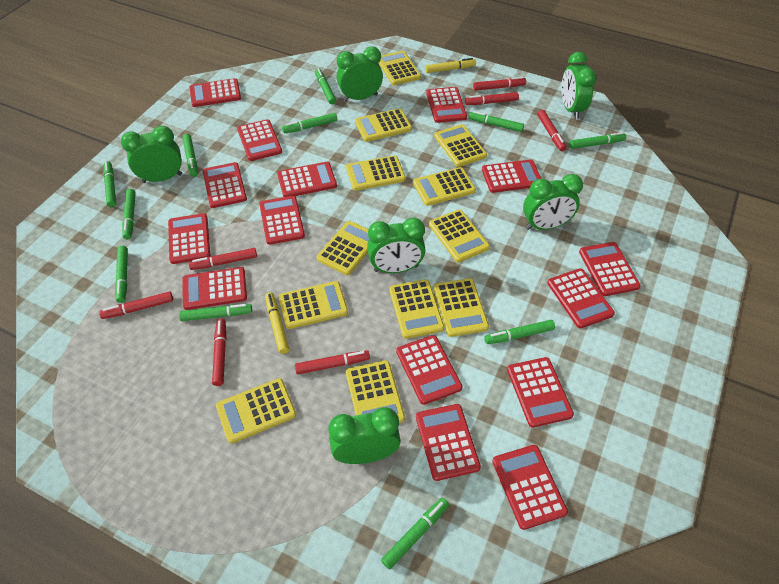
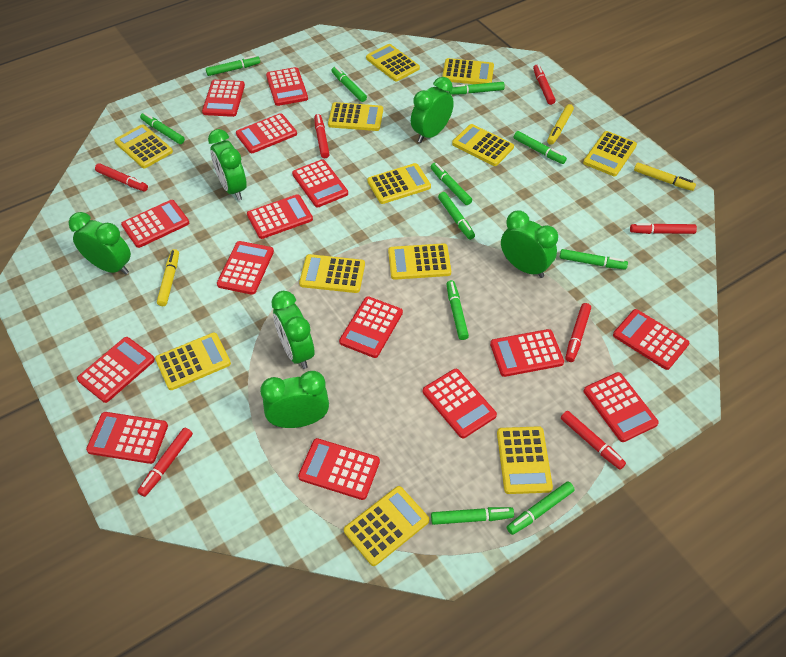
yellow marker: 2 -> 3

